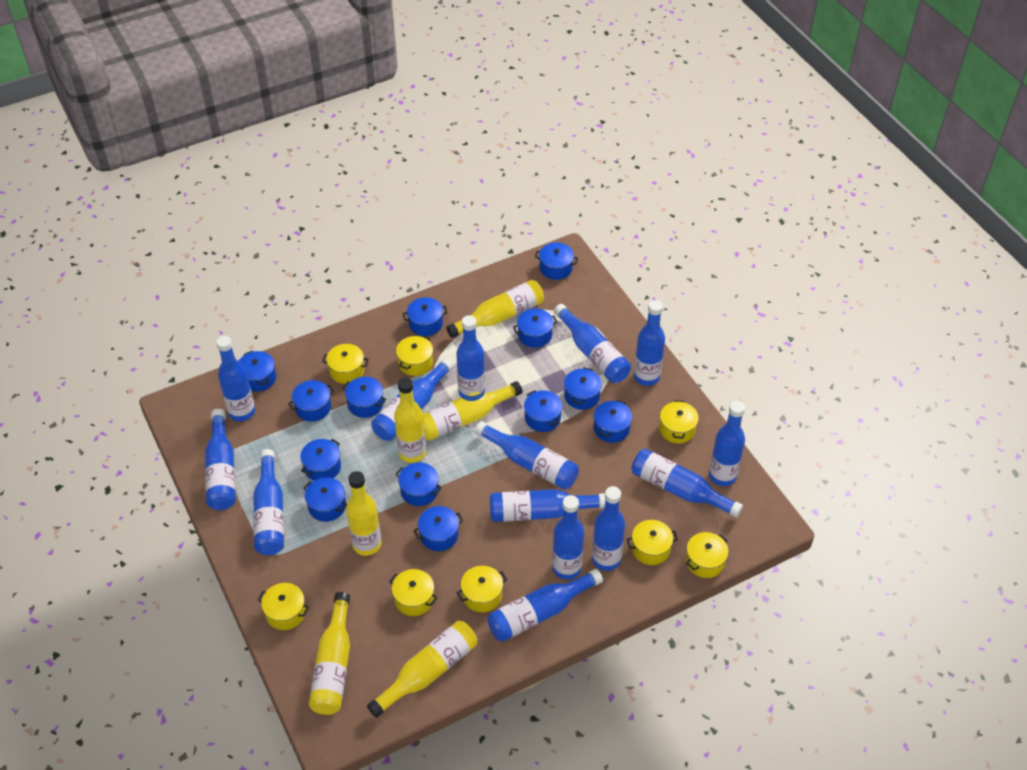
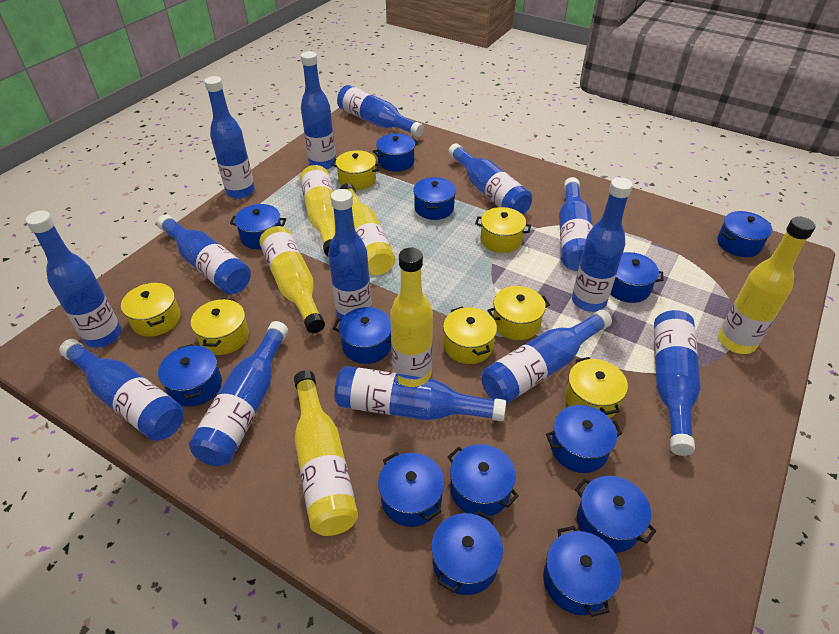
yellow pot: 8 -> 7

